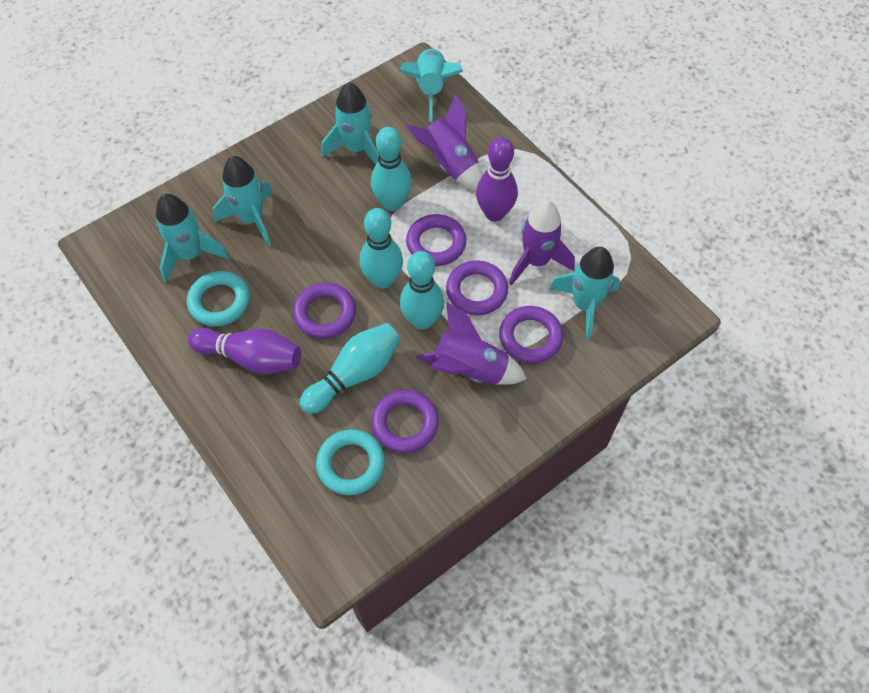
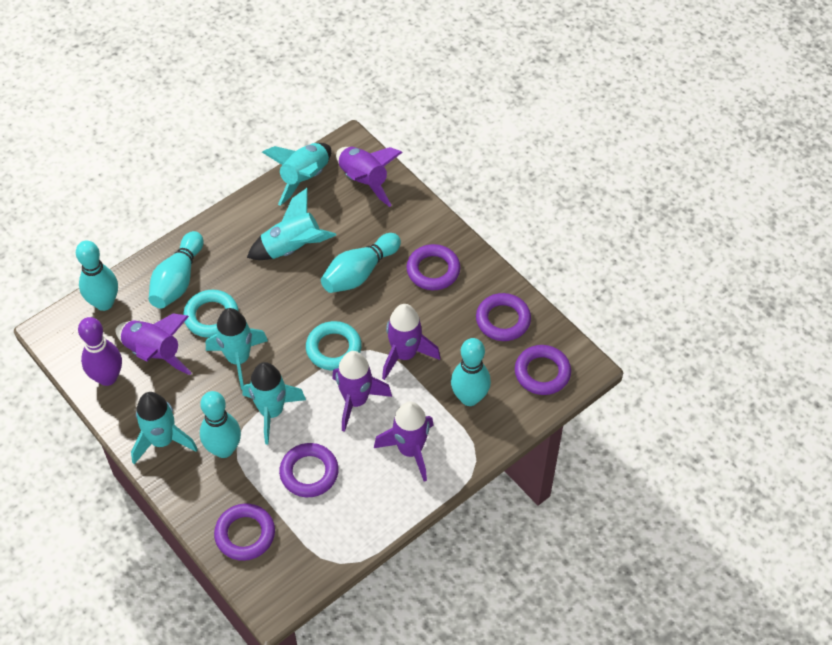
purple bowling pin: 2 -> 1
purple rocket: 3 -> 5
turquoise bowling pin: 4 -> 5

